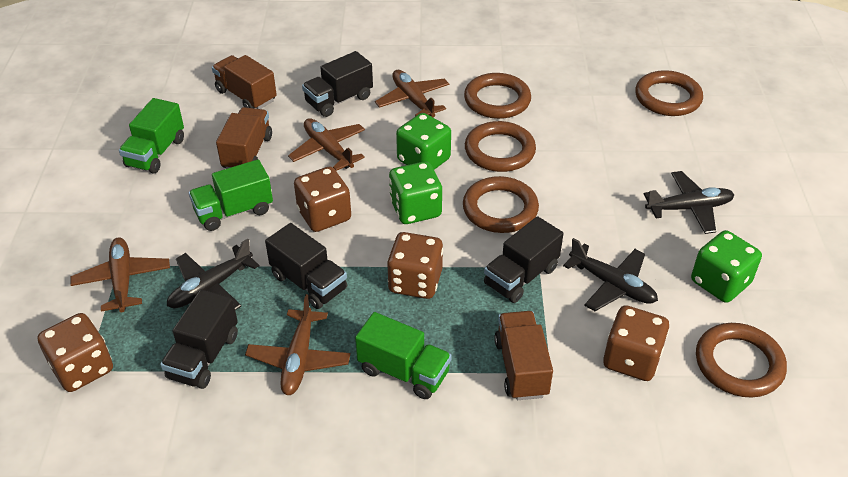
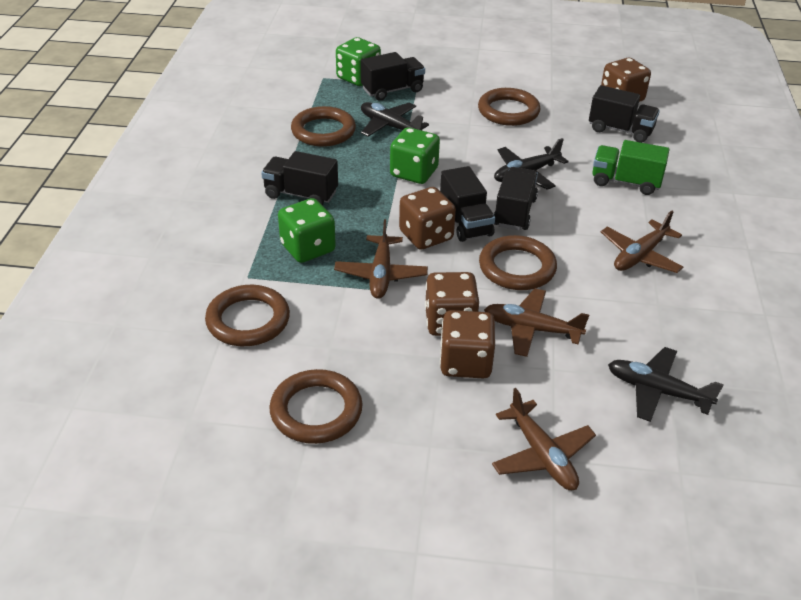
black truck: 4 -> 5
brown truck: 3 -> 0
green truck: 3 -> 1

